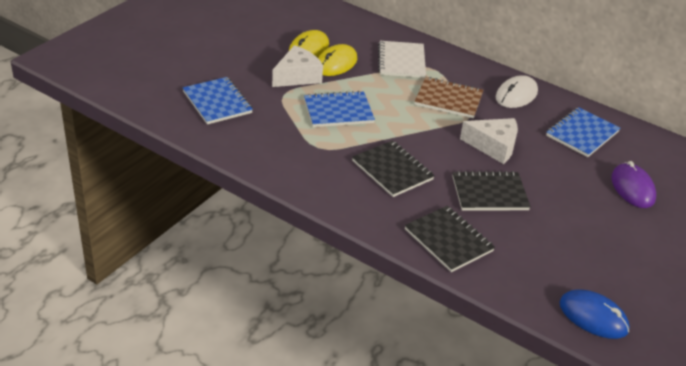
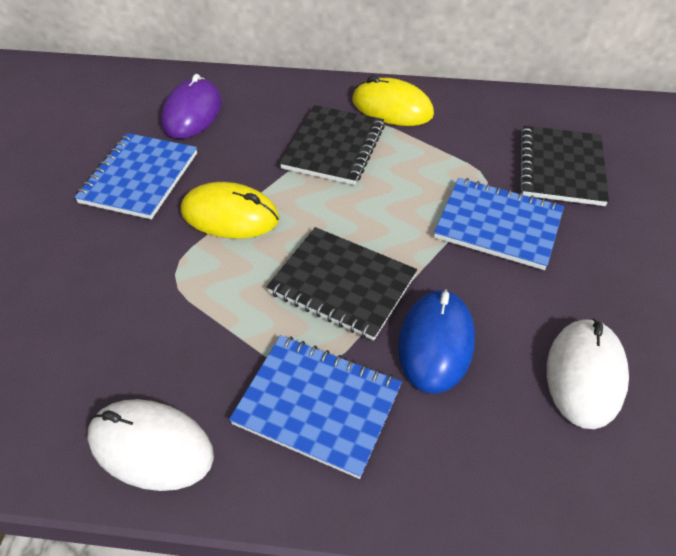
brown notebook: 1 -> 0
white cheese: 2 -> 0
white mouse: 1 -> 2
white notebook: 1 -> 0

